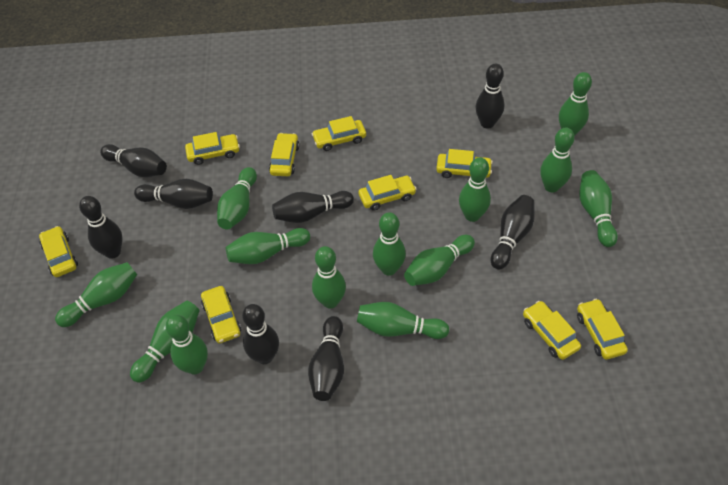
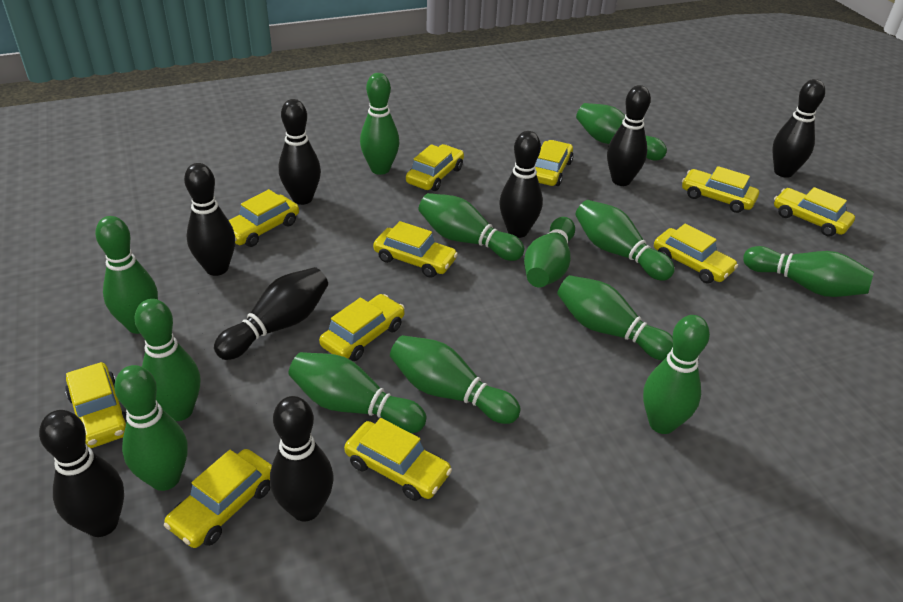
yellow car: 9 -> 11

